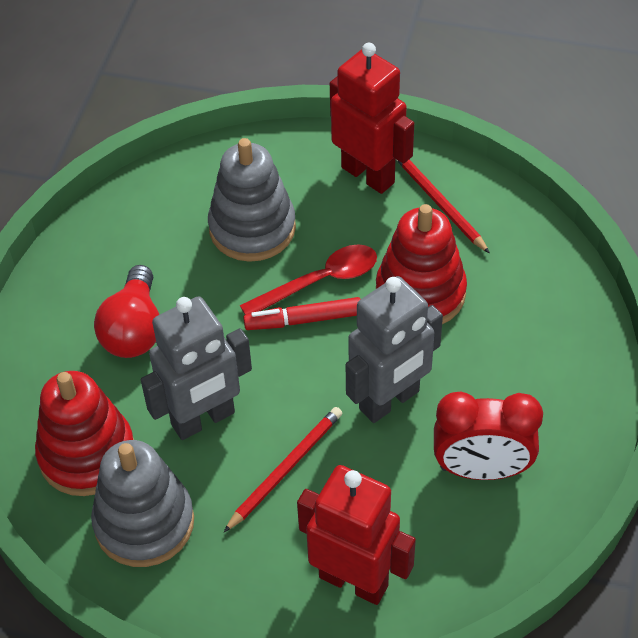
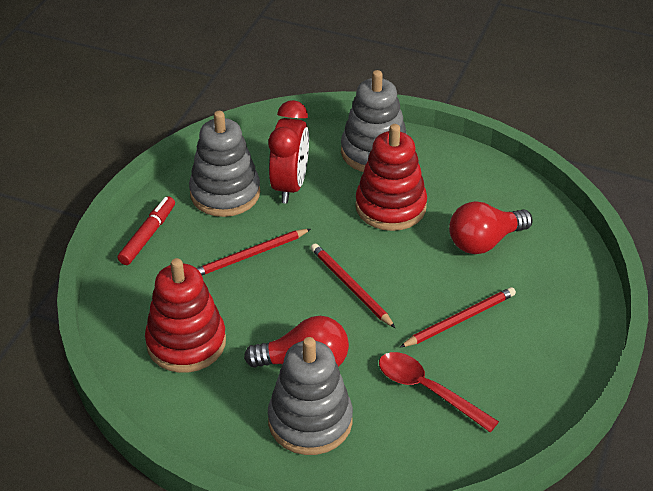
grey robot: 2 -> 0
grey stacking toy: 2 -> 3
red light bulb: 1 -> 2
red pencil: 2 -> 3
red robot: 2 -> 0

